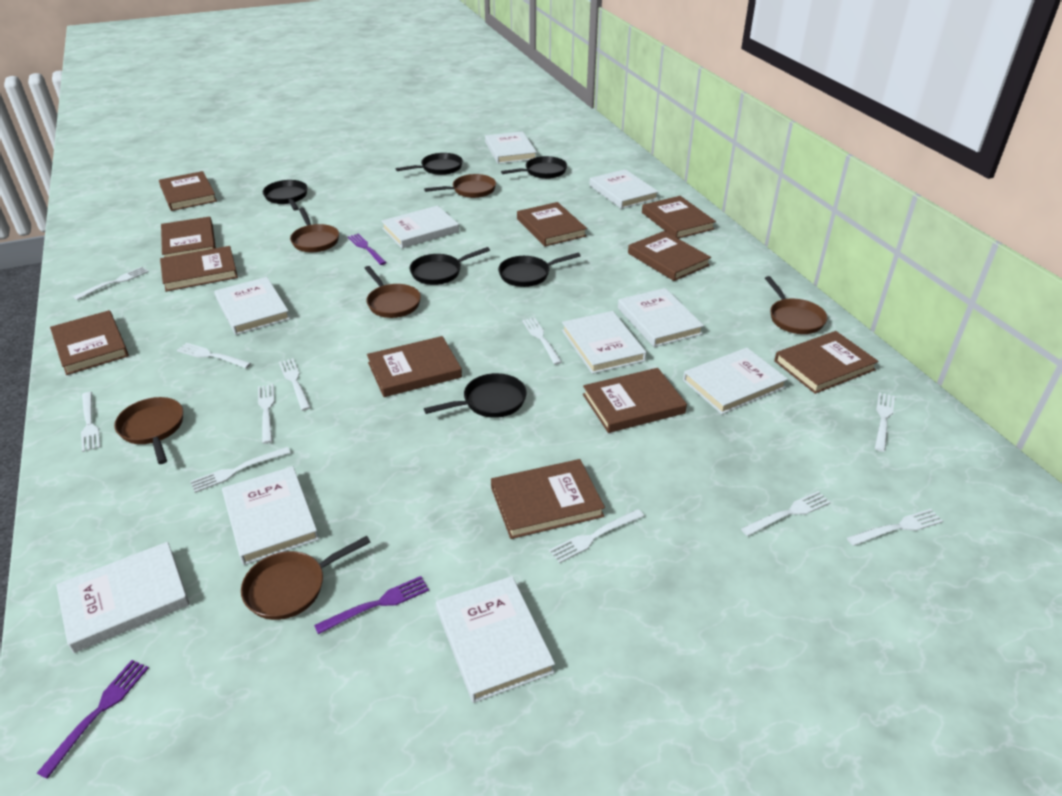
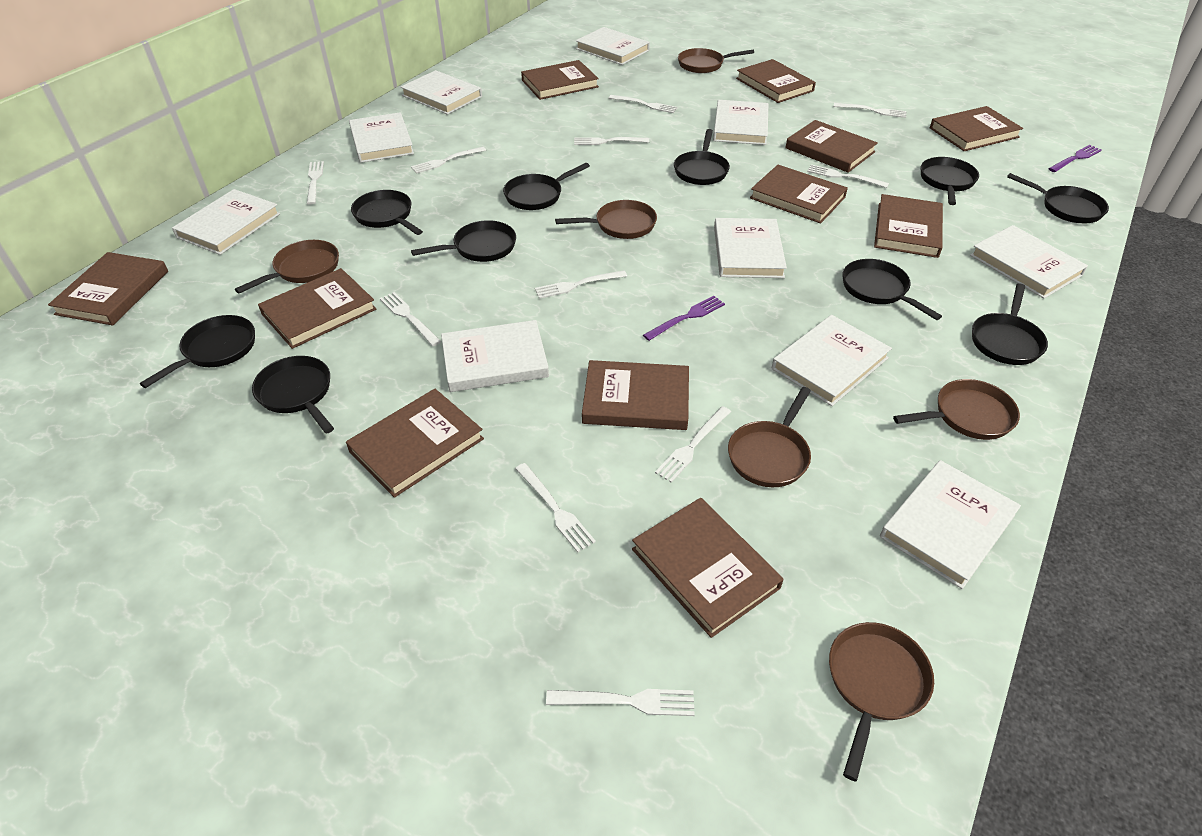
black pan: 6 -> 10
purple fork: 3 -> 2

